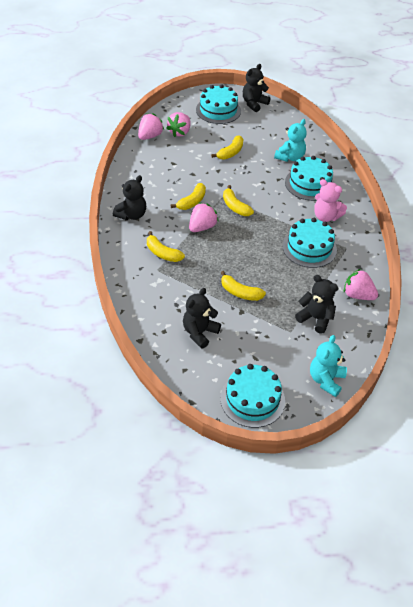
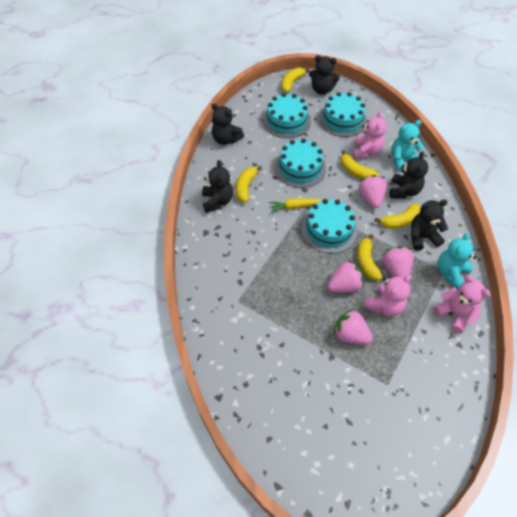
black teddy bear: 4 -> 5
pink teddy bear: 1 -> 3
yellow carrot: 0 -> 1

